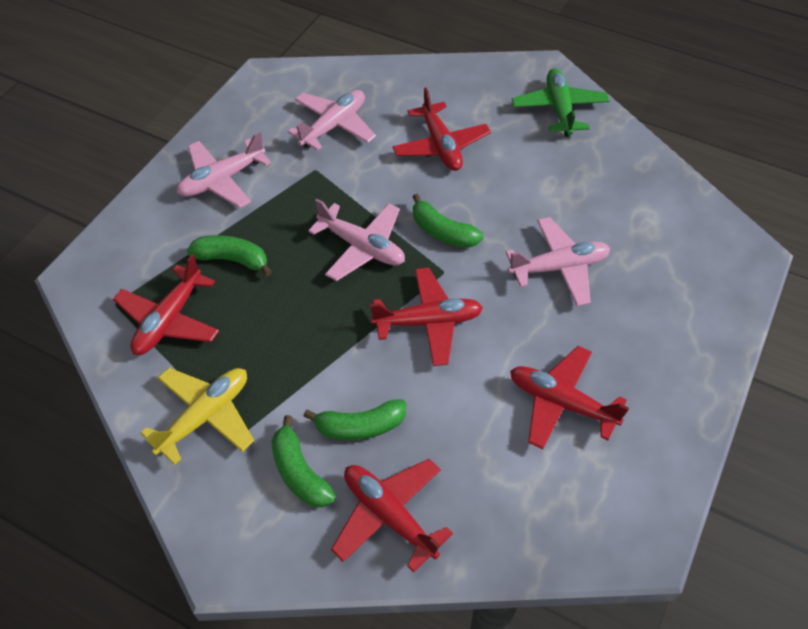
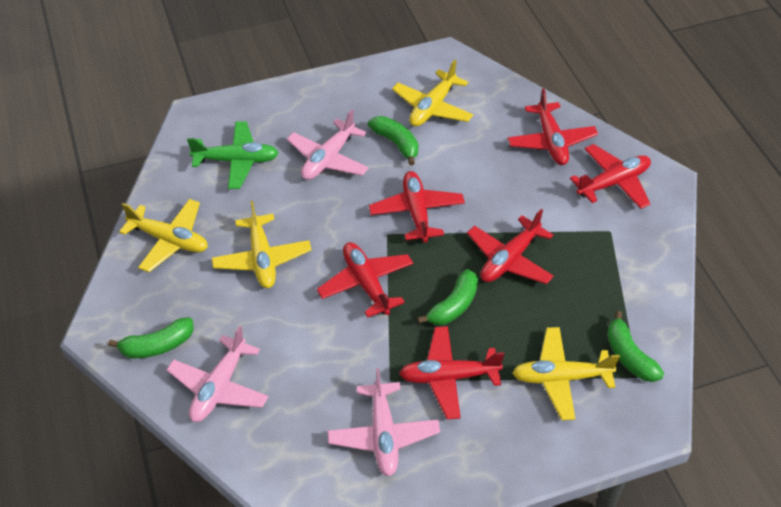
pink plane: 4 -> 3
red plane: 5 -> 6
yellow plane: 1 -> 4

